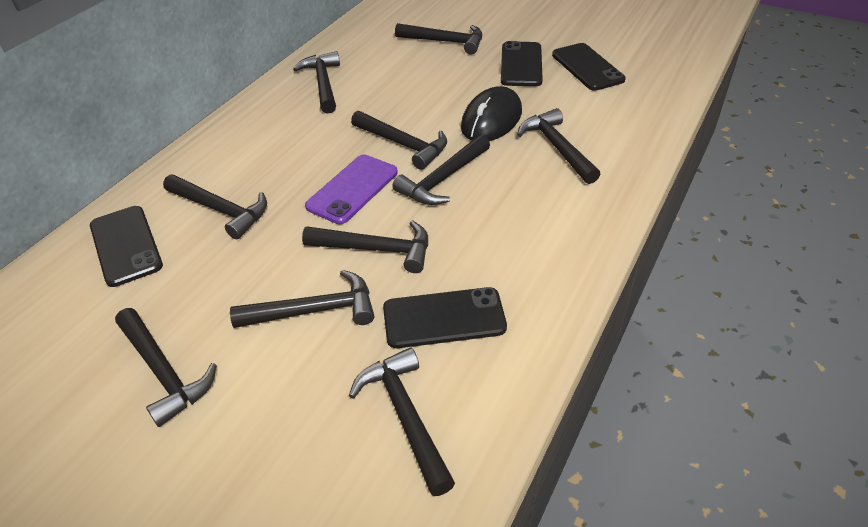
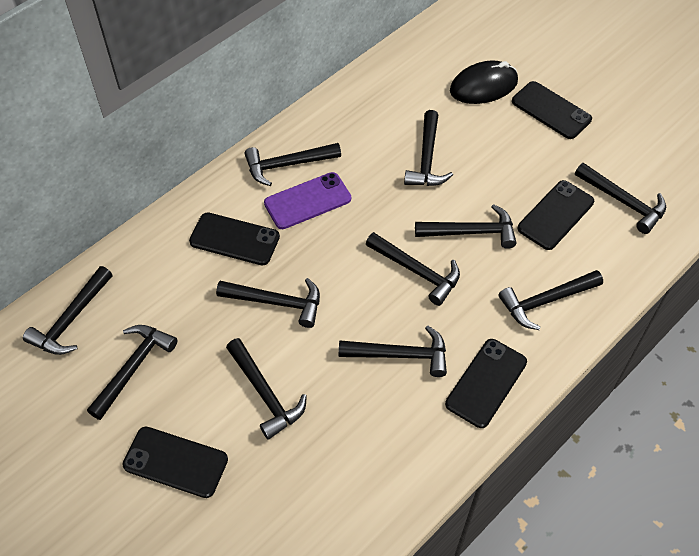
black hammer: 10 -> 11
black phone: 4 -> 5

